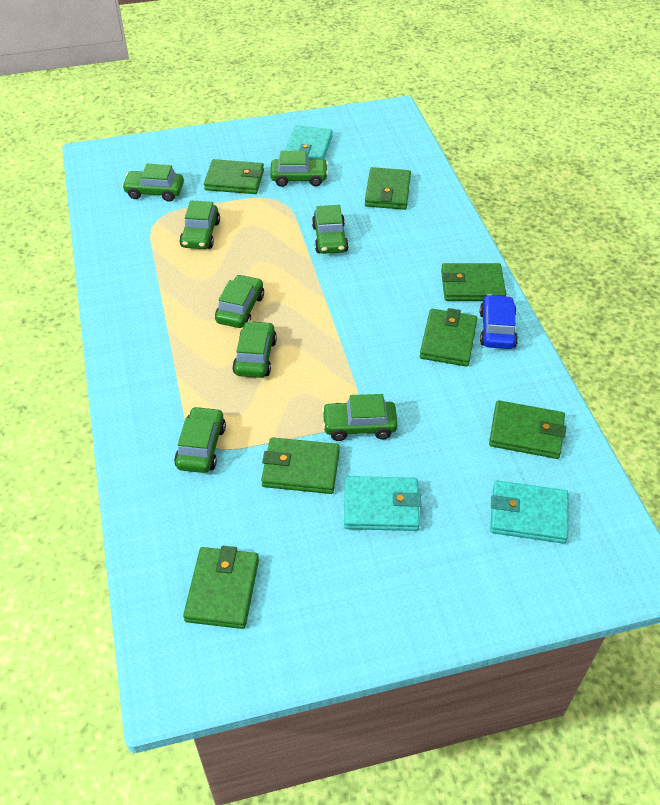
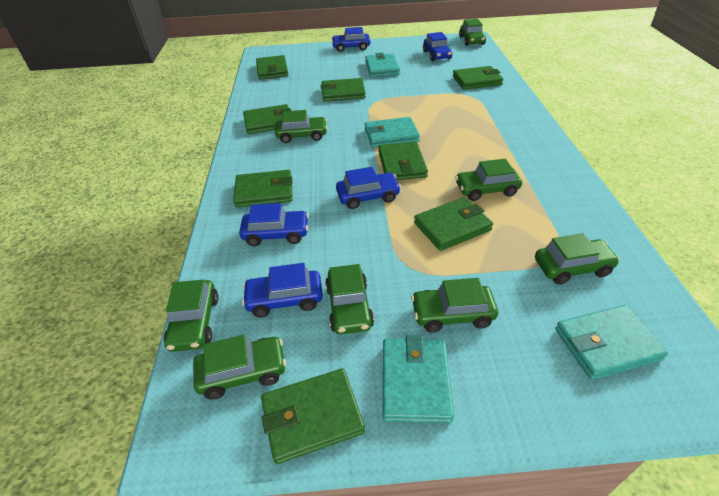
blue car: 1 -> 5
green wallet: 7 -> 8
turquoise wallet: 3 -> 4

